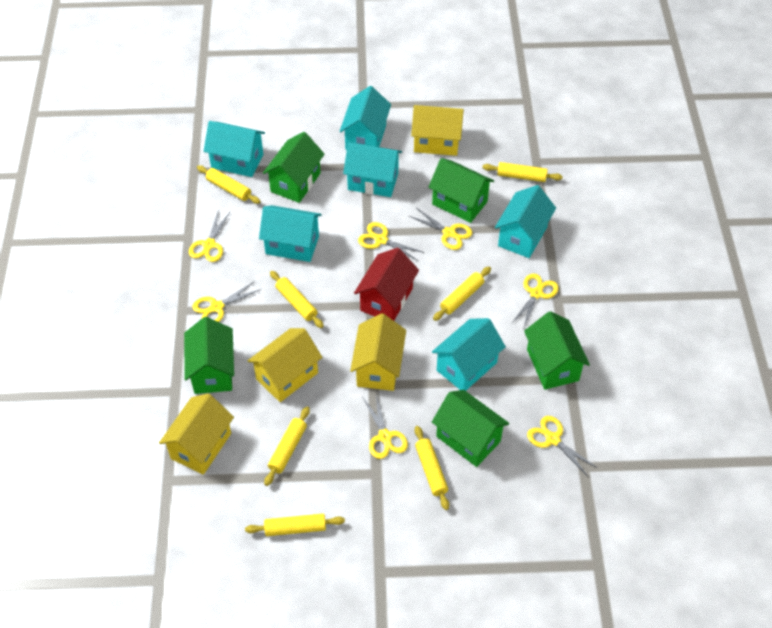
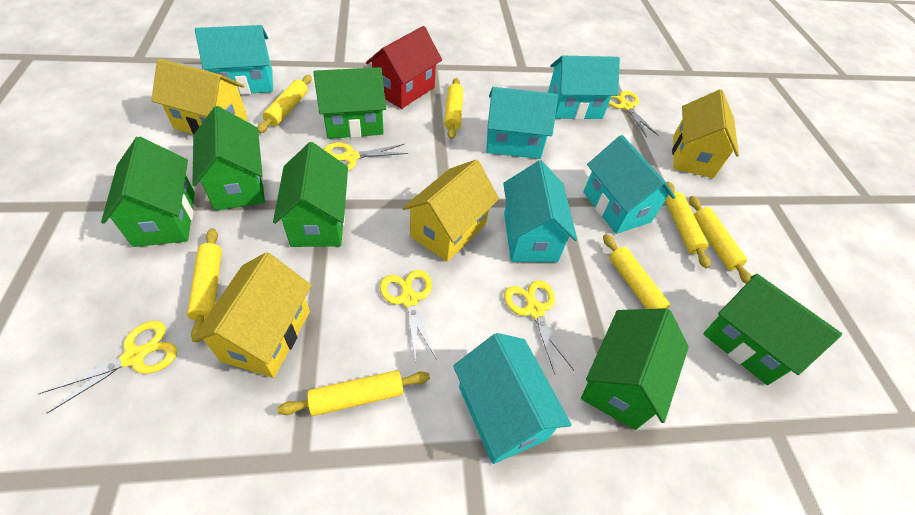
green house: 5 -> 6
yellow scissors: 7 -> 5

